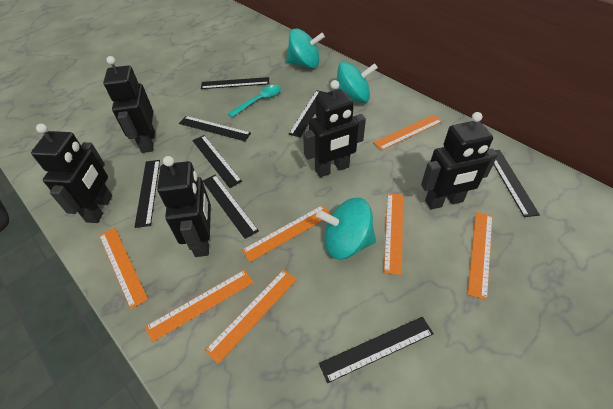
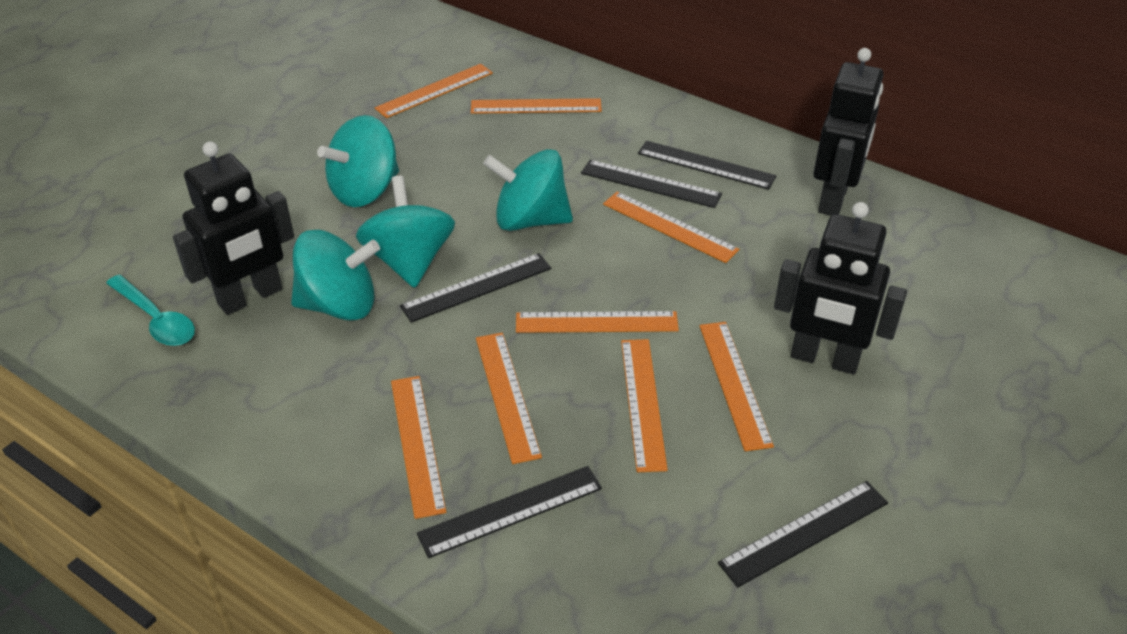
black robot: 5 -> 3
black ruler: 8 -> 5
orange ruler: 7 -> 8
turquoise spinning top: 3 -> 4

